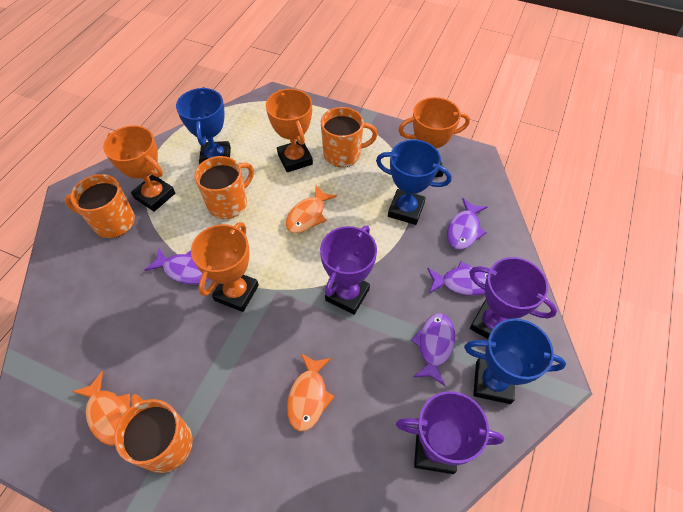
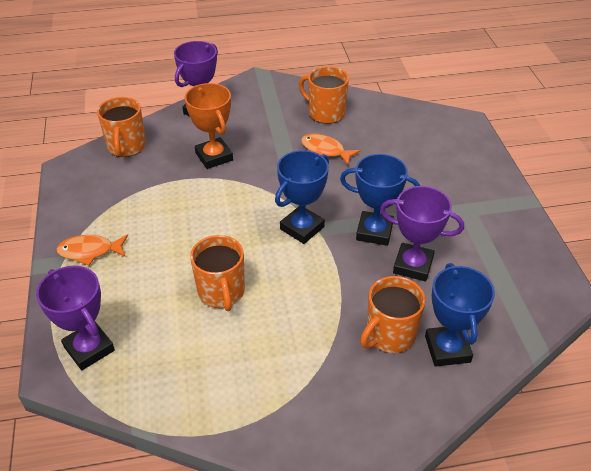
orange fish: 3 -> 2
orange trophy: 4 -> 1
purple fish: 4 -> 0

